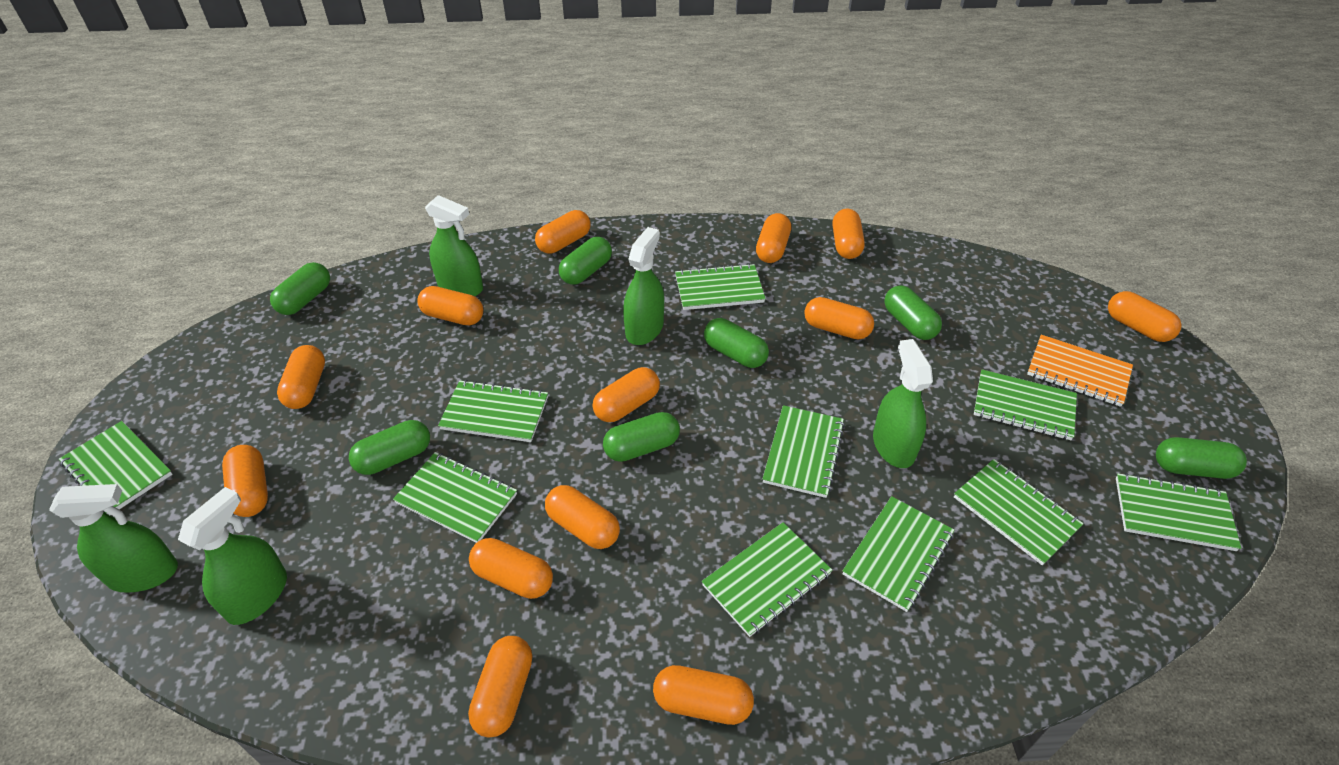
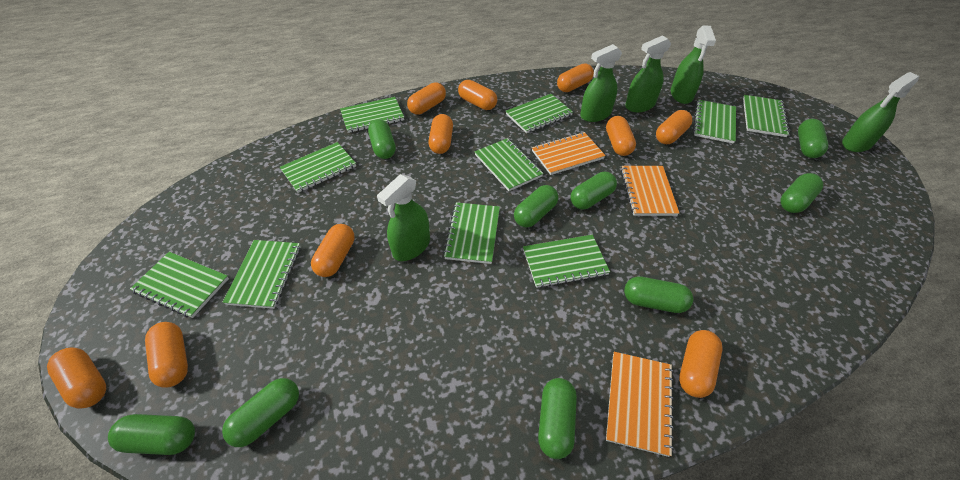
green capsule: 7 -> 9
orange capsule: 13 -> 10
orange notebook: 1 -> 3

